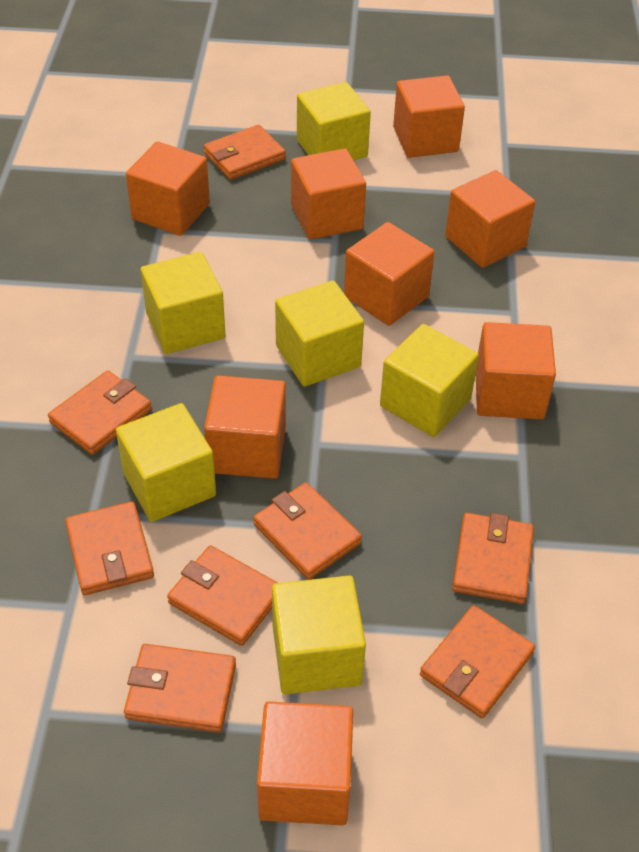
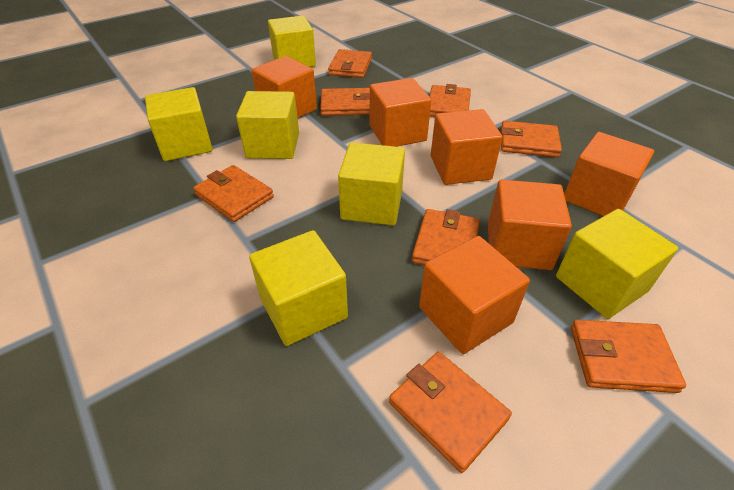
orange cube: 8 -> 6

